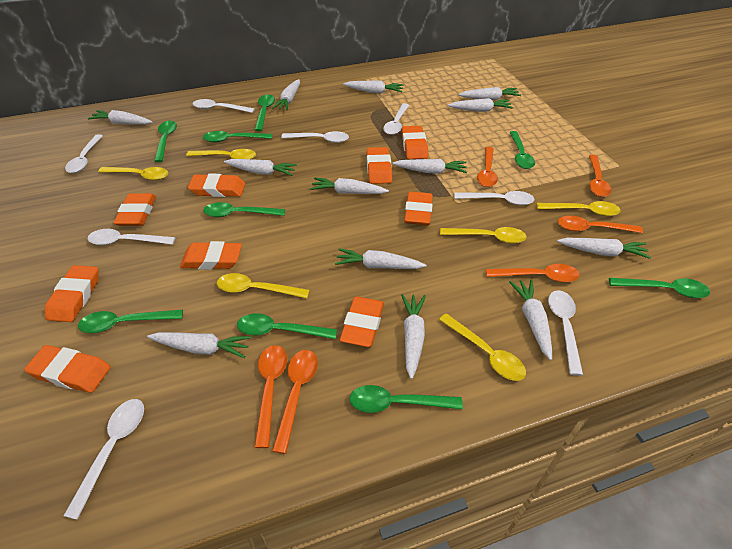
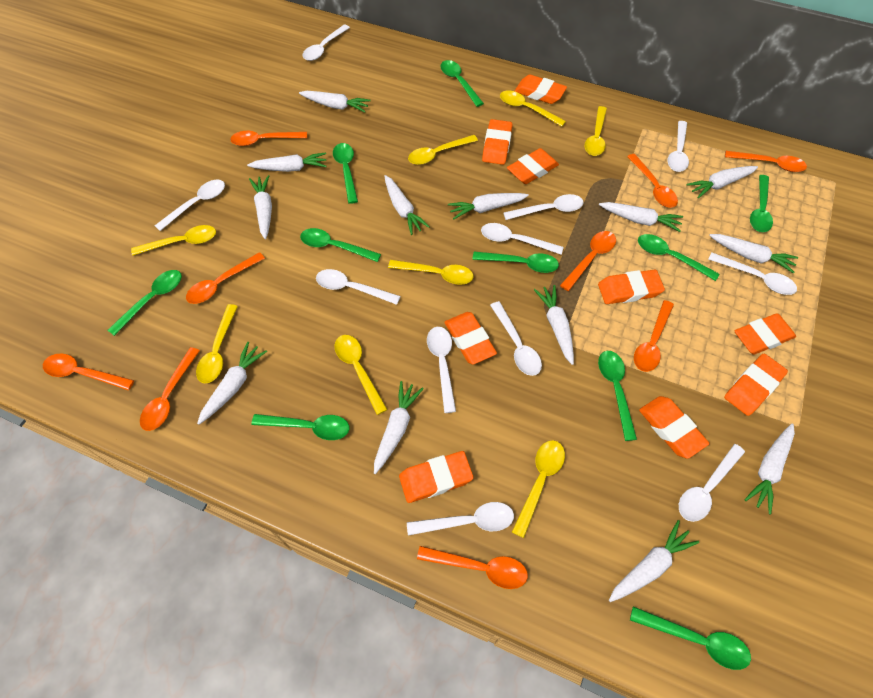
green spoon: 9 -> 10
orange spoon: 6 -> 9
white spoon: 8 -> 11
yellow spoon: 6 -> 8

